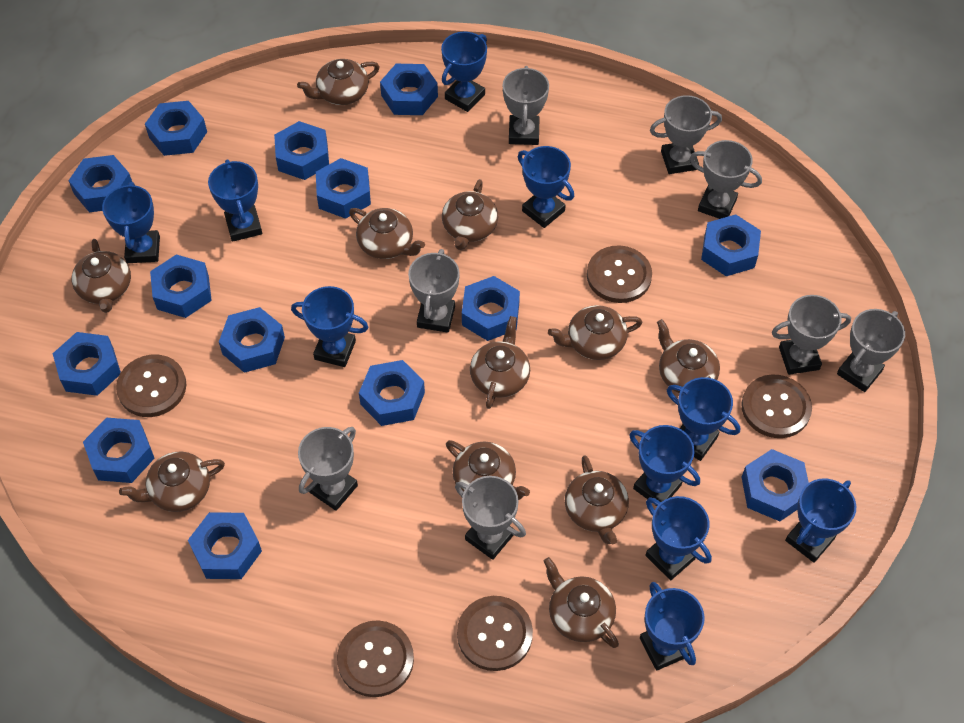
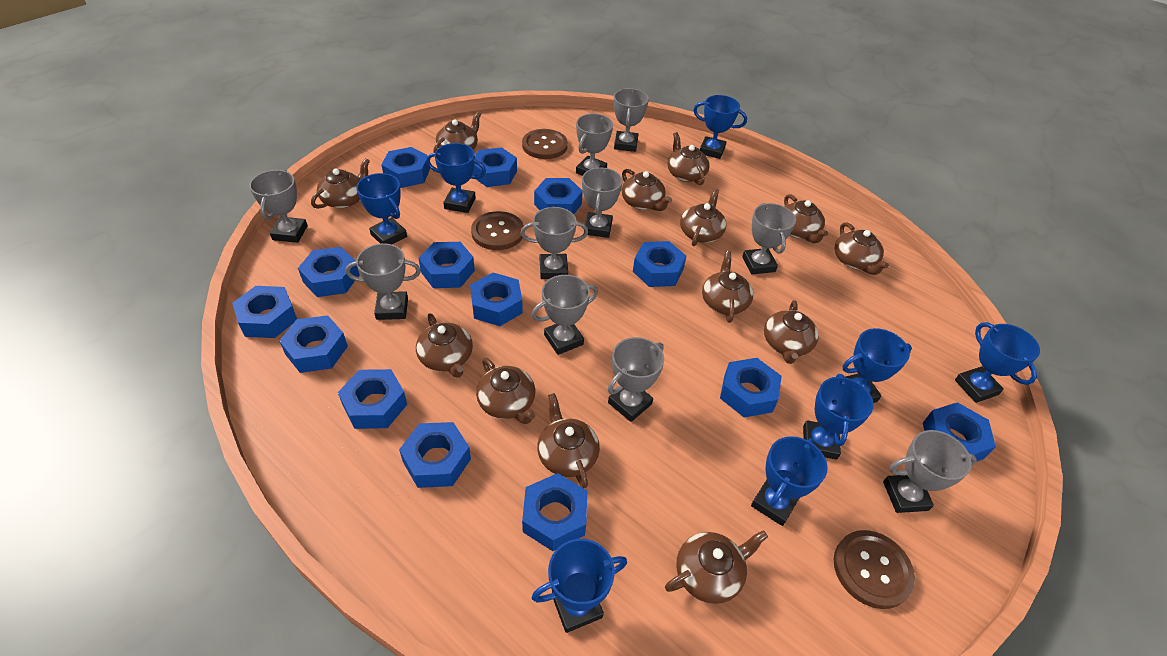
blue trophy: 10 -> 8
brown button: 5 -> 3
brown teapot: 11 -> 13
grey trophy: 8 -> 10

